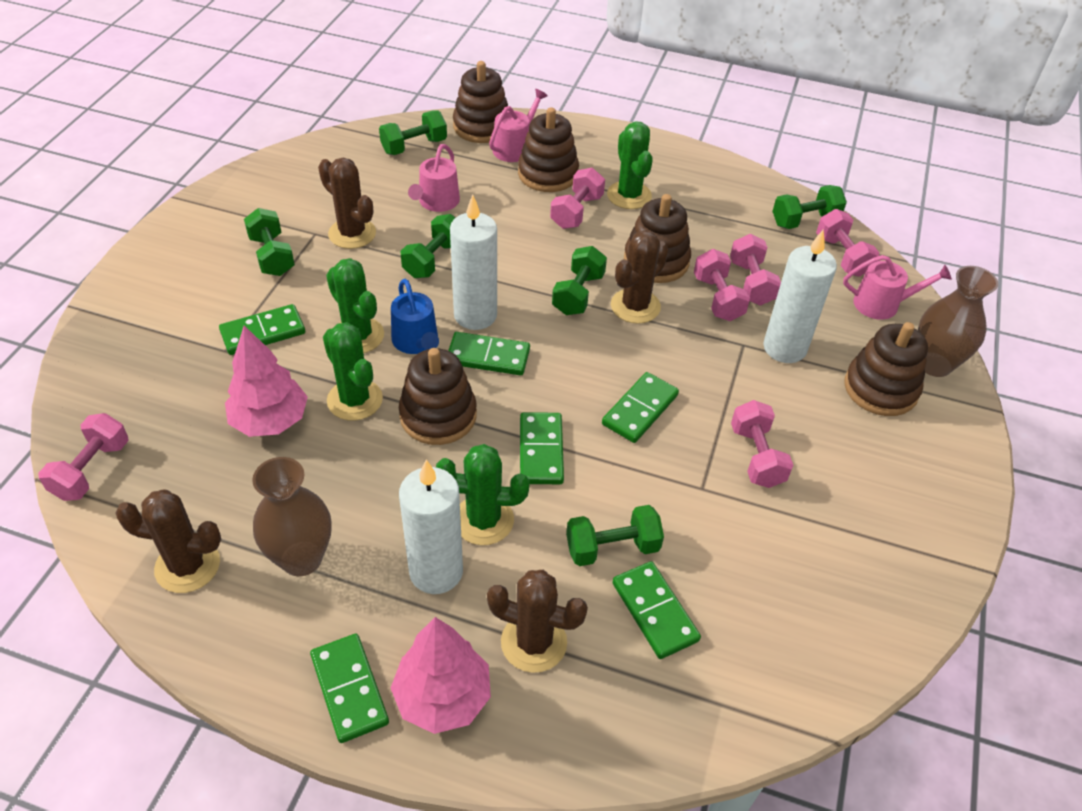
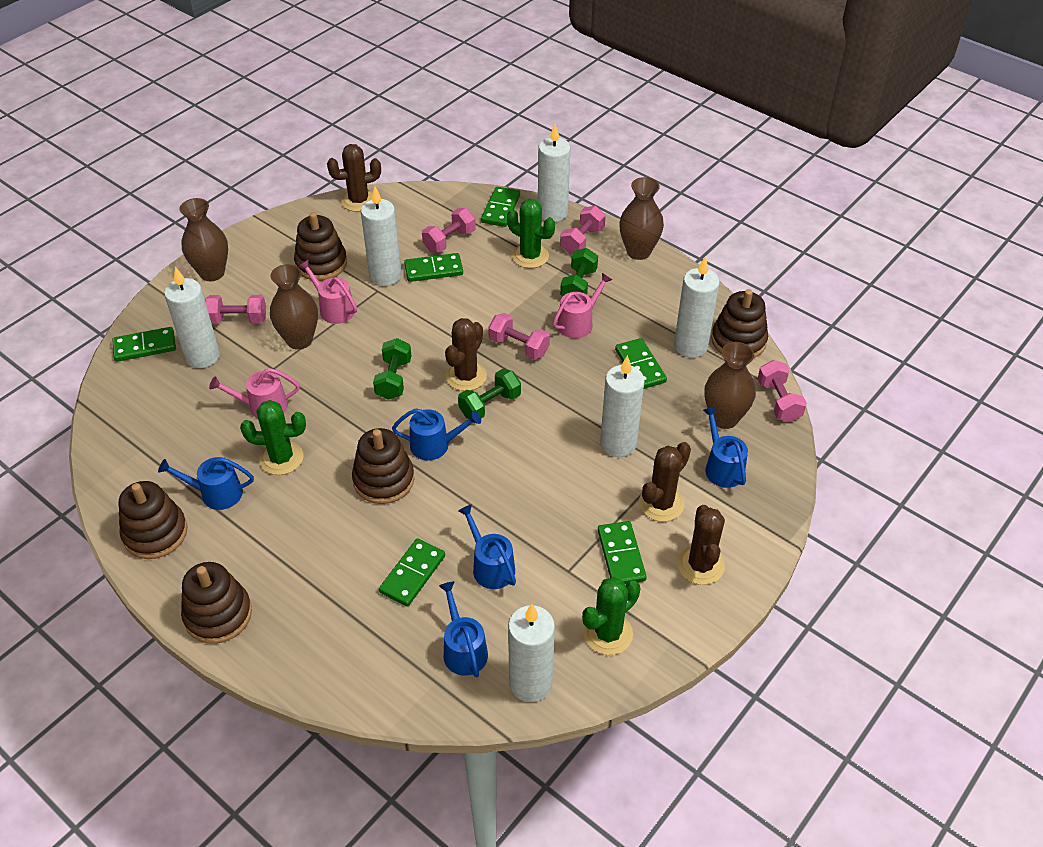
blue watering can: 1 -> 5
brown vase: 2 -> 4
green cactus: 4 -> 3
green dumbbell: 6 -> 3
pink dumbbell: 6 -> 5
pink tree: 2 -> 0
white candle: 3 -> 6

